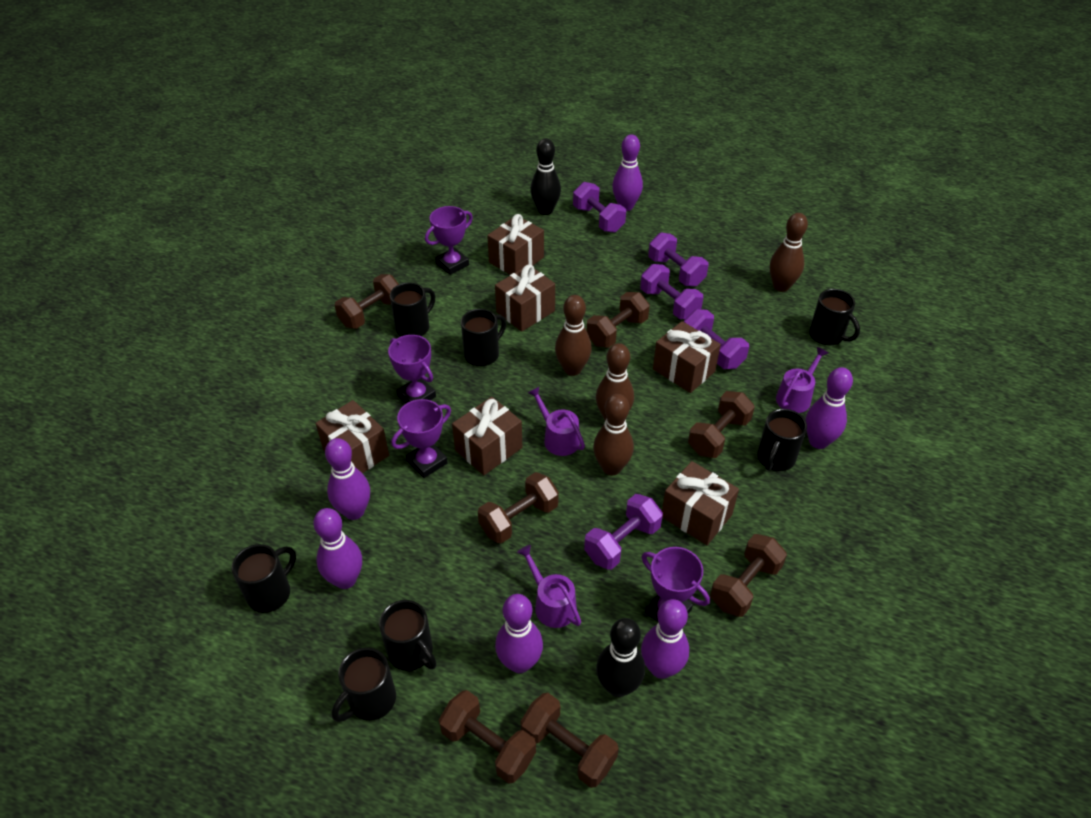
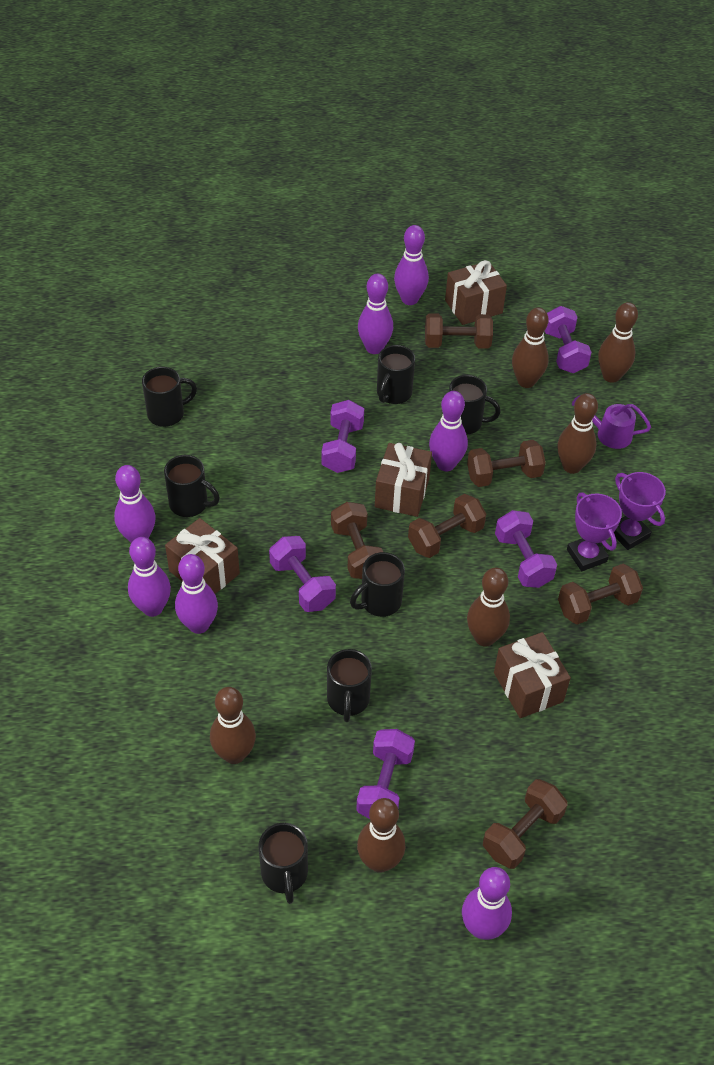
black bowling pin: 2 -> 0
brown bowling pin: 4 -> 6
brown dumbbell: 7 -> 6
brown gift: 6 -> 4
purple bowling pin: 6 -> 7
purple trophy: 4 -> 2
purple watering can: 3 -> 1

